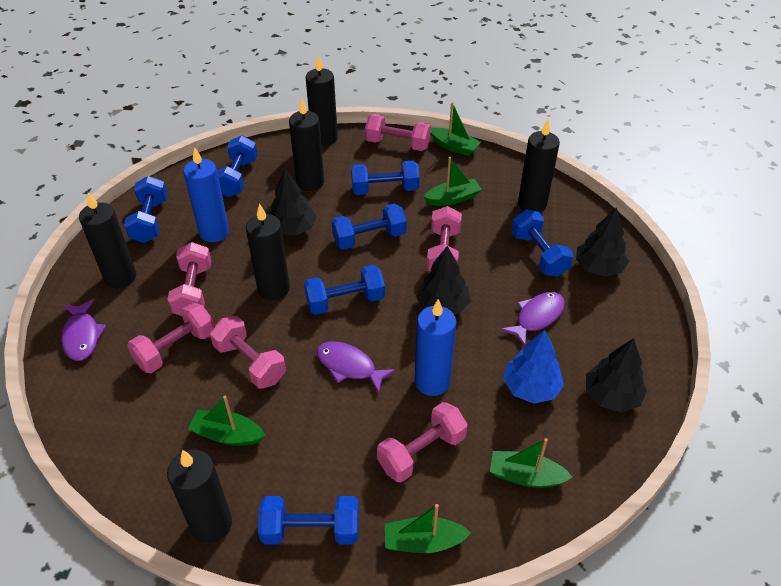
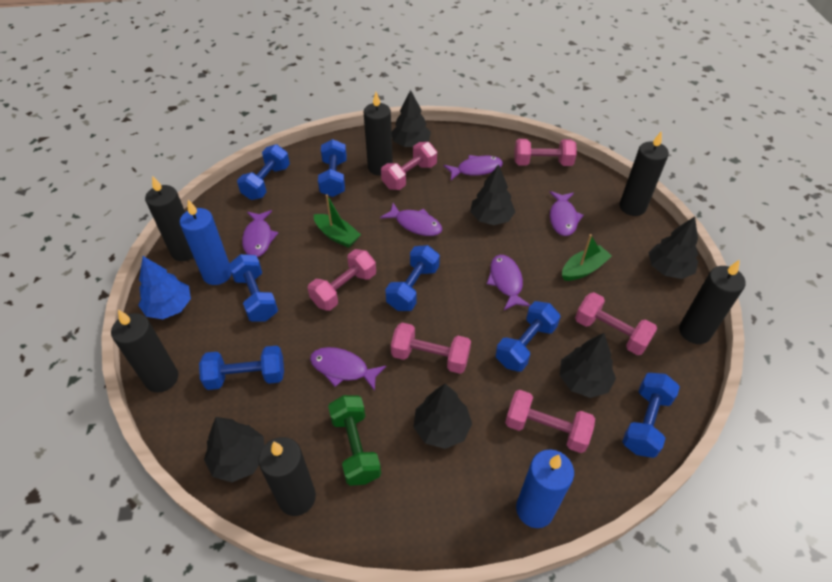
black tree: 4 -> 6
green boat: 5 -> 2
green dumbbell: 0 -> 1
purple fish: 3 -> 6

